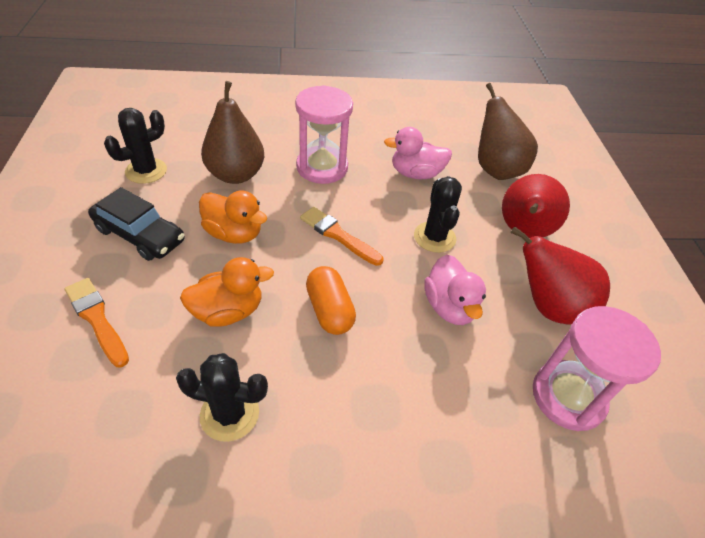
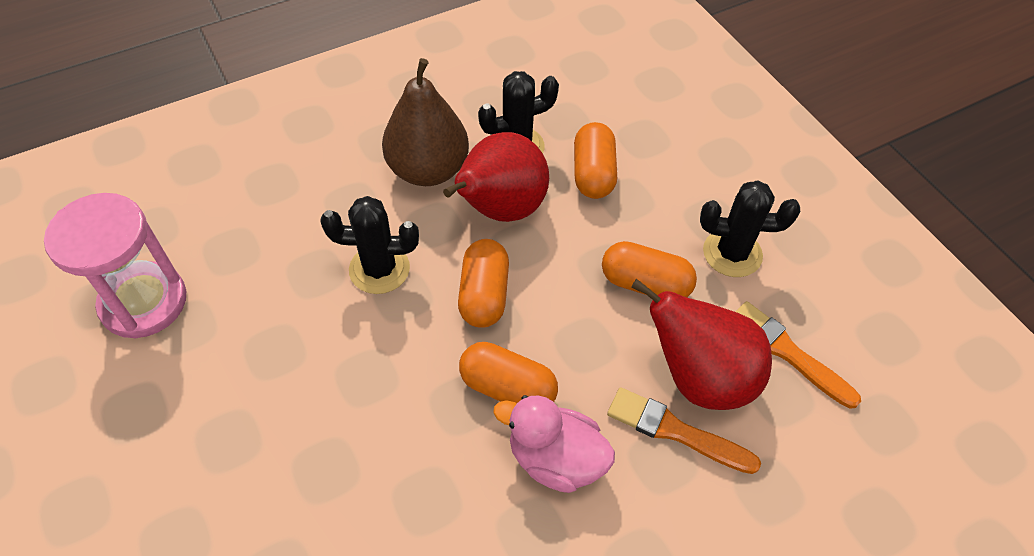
black car: 1 -> 0
brown pear: 2 -> 1
orange capsule: 1 -> 4
orange duck: 2 -> 0
pink duck: 2 -> 1
pink hourglass: 2 -> 1

